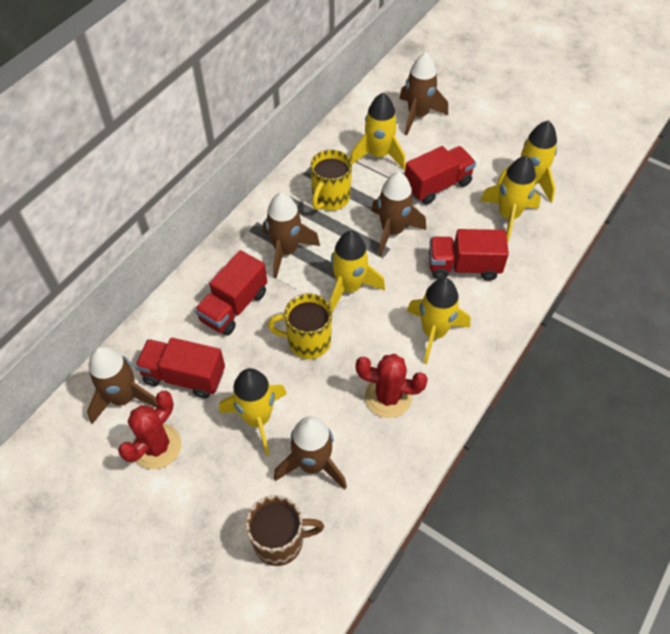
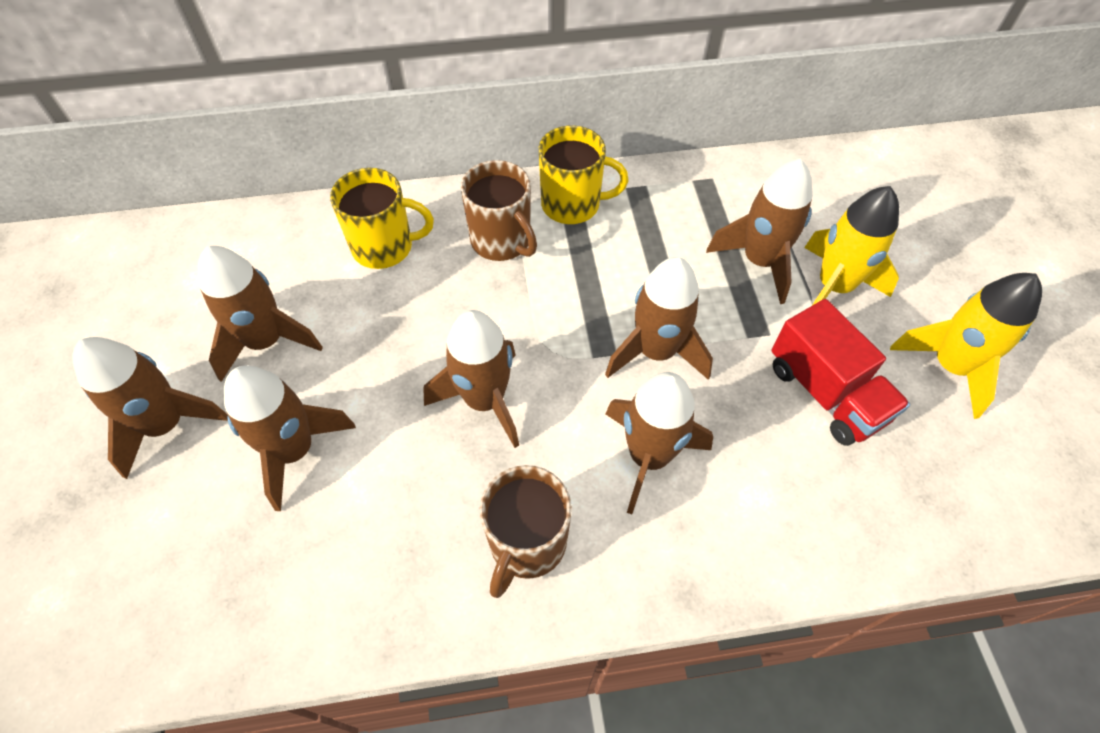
brown mug: 1 -> 2
brown rocket: 5 -> 7
red cactus: 2 -> 0
red truck: 4 -> 1
yellow rocket: 6 -> 2

